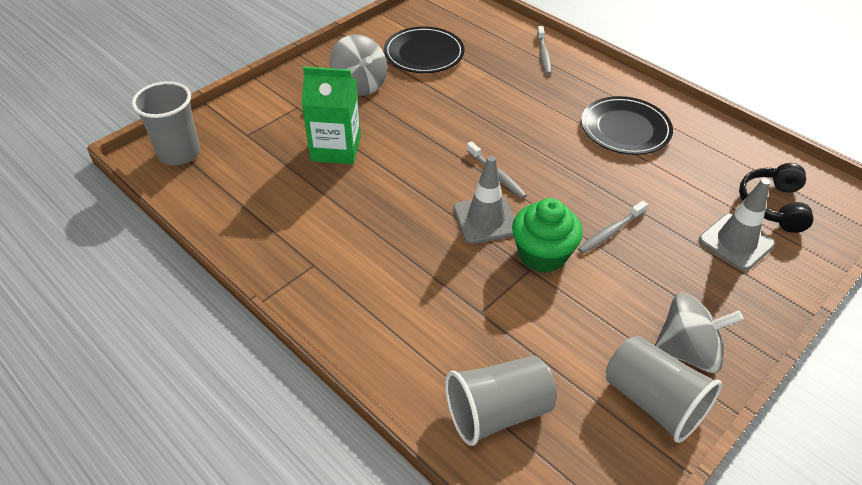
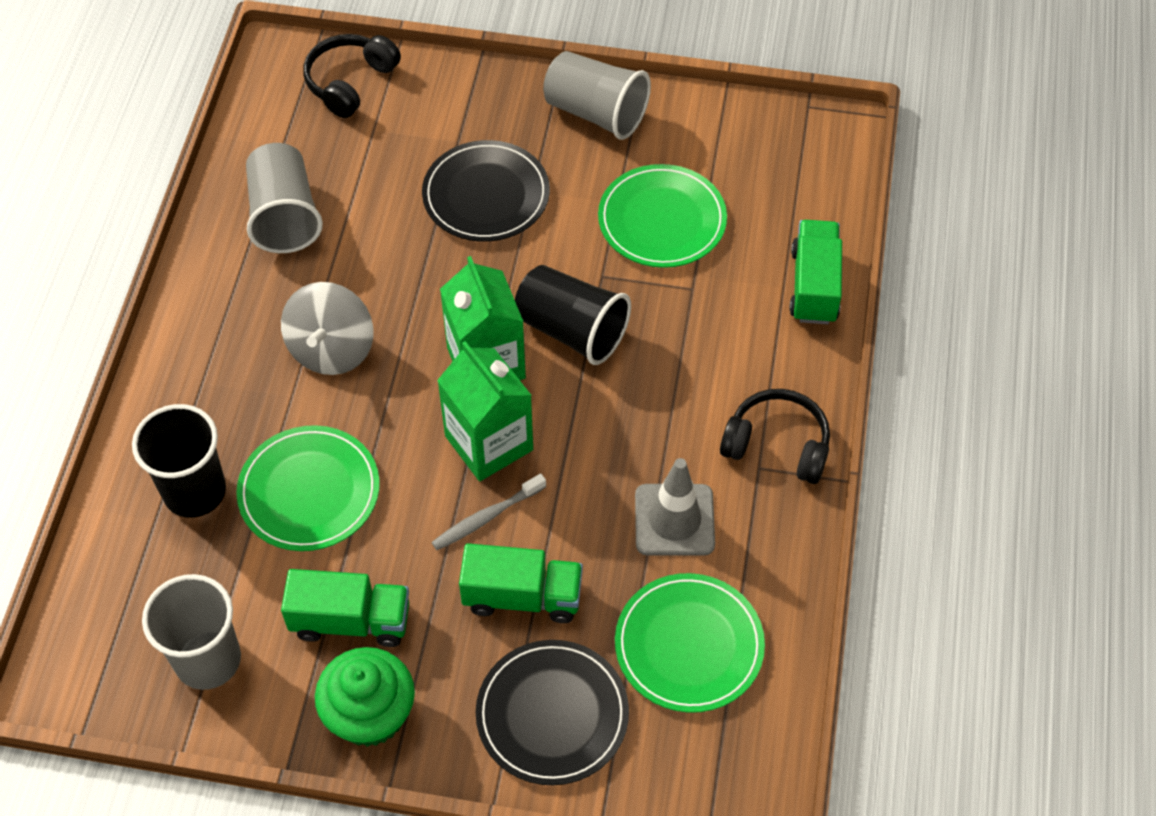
black cup: 0 -> 2
black headphones: 1 -> 2
green carton: 1 -> 2
green plate: 0 -> 3
green truck: 0 -> 3
grey spinning top: 2 -> 1
grey toothbrush: 3 -> 1
grey traffic cone: 2 -> 1

